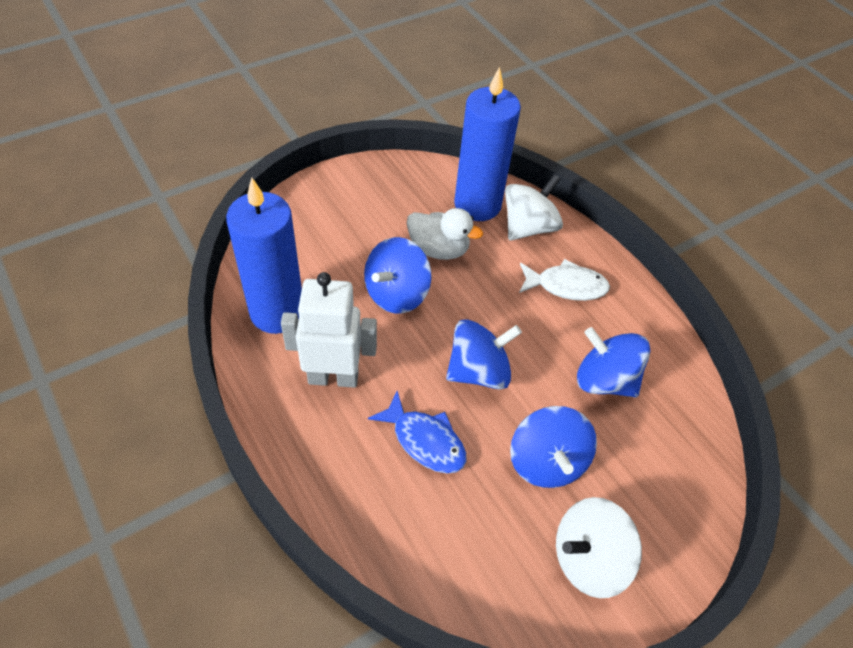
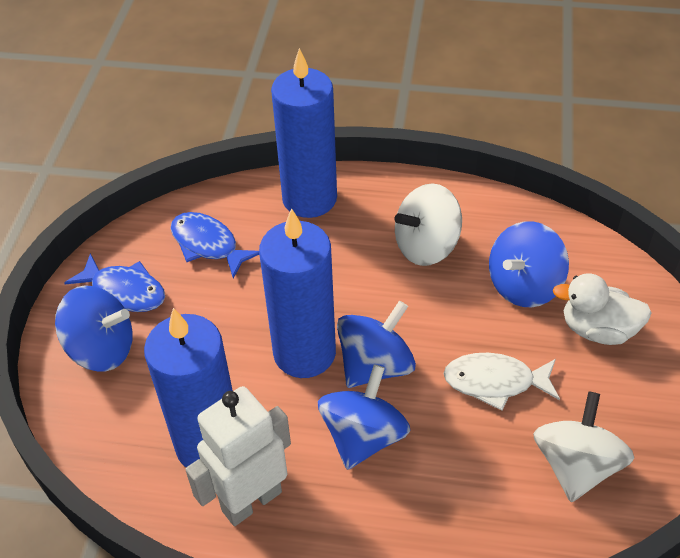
blue candle: 2 -> 3
blue fish: 1 -> 2

